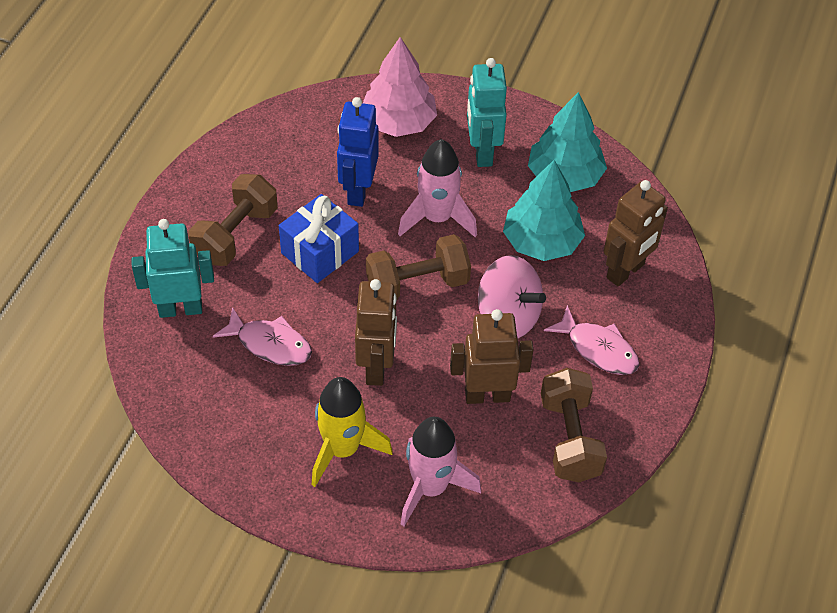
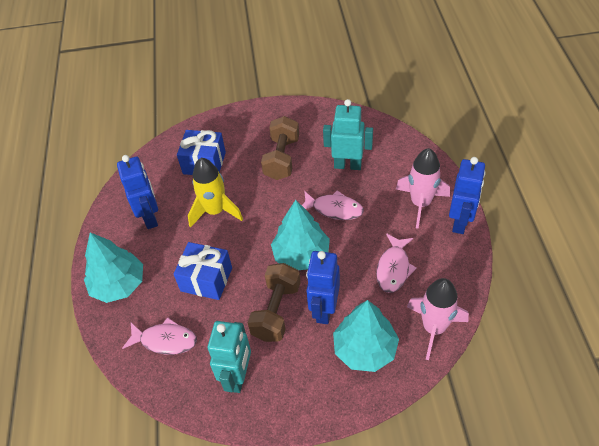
blue gift: 1 -> 2
blue robot: 1 -> 3
brown dumbbell: 3 -> 2
brown robot: 3 -> 0
pink fish: 2 -> 3
pink spinning top: 1 -> 0
pink tree: 1 -> 0
turquoise tree: 2 -> 3

